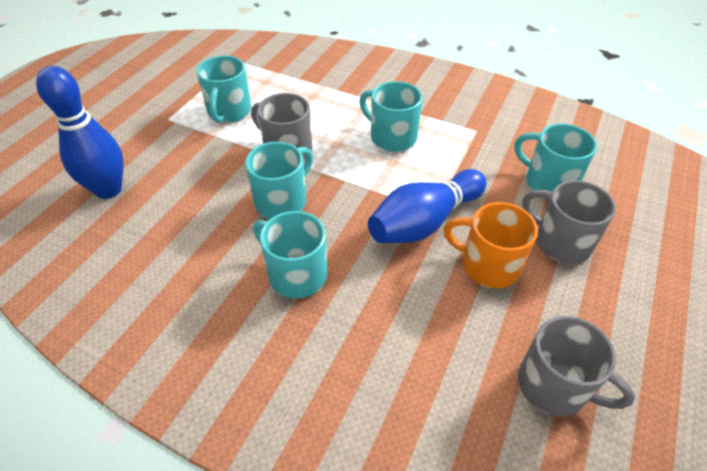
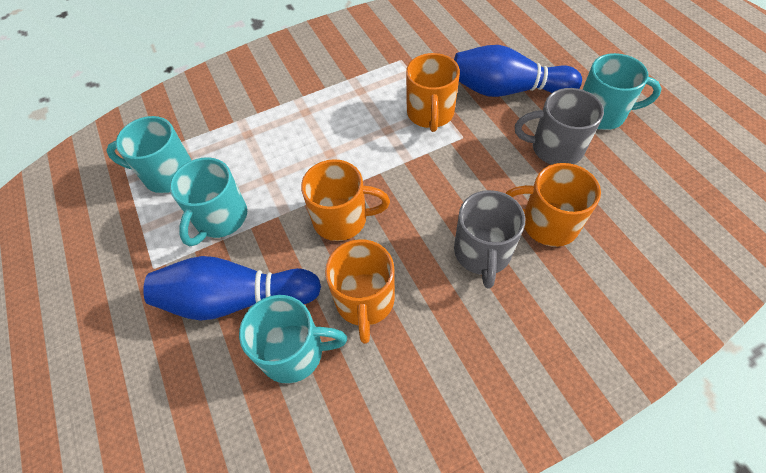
grey mug: 3 -> 2
orange mug: 1 -> 4
turquoise mug: 5 -> 4

